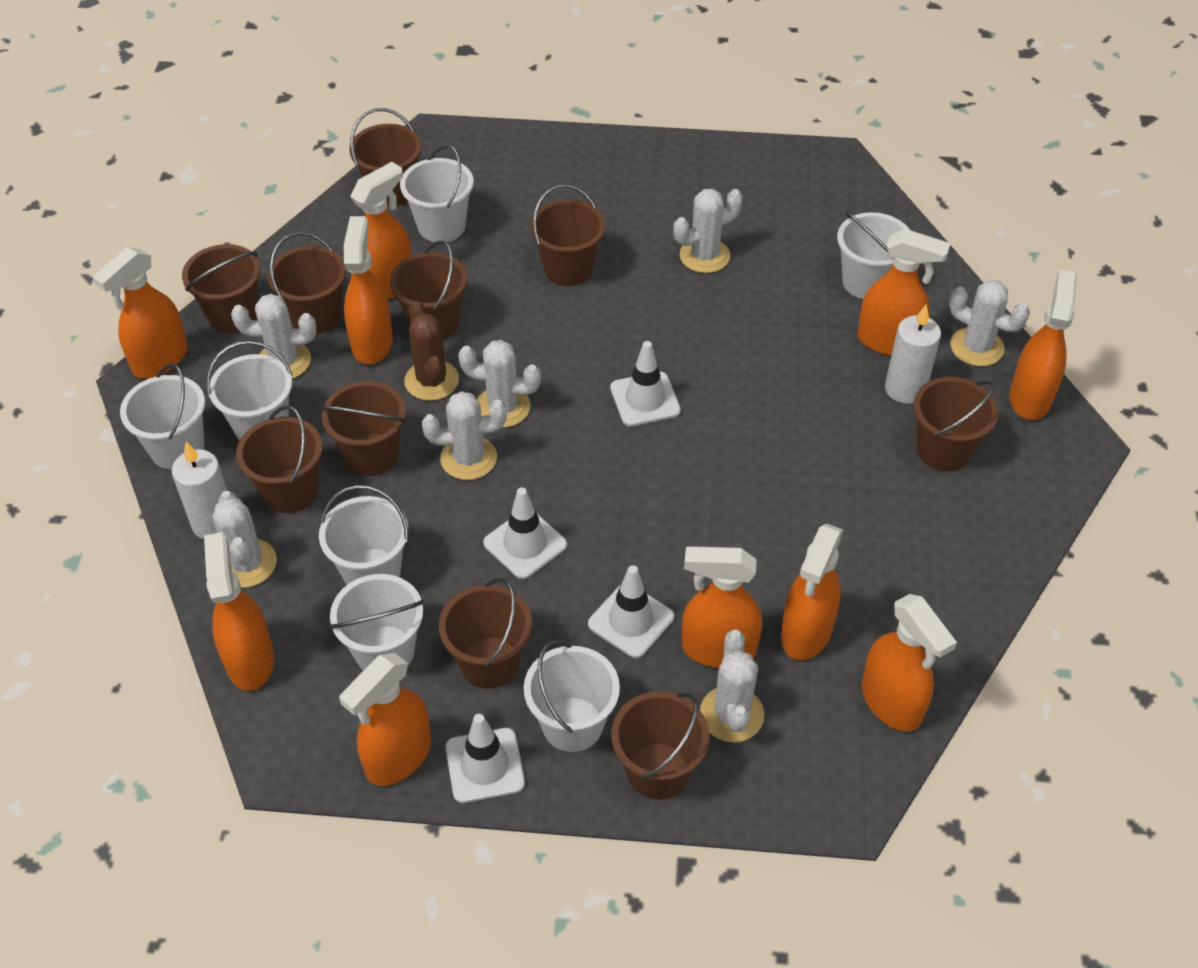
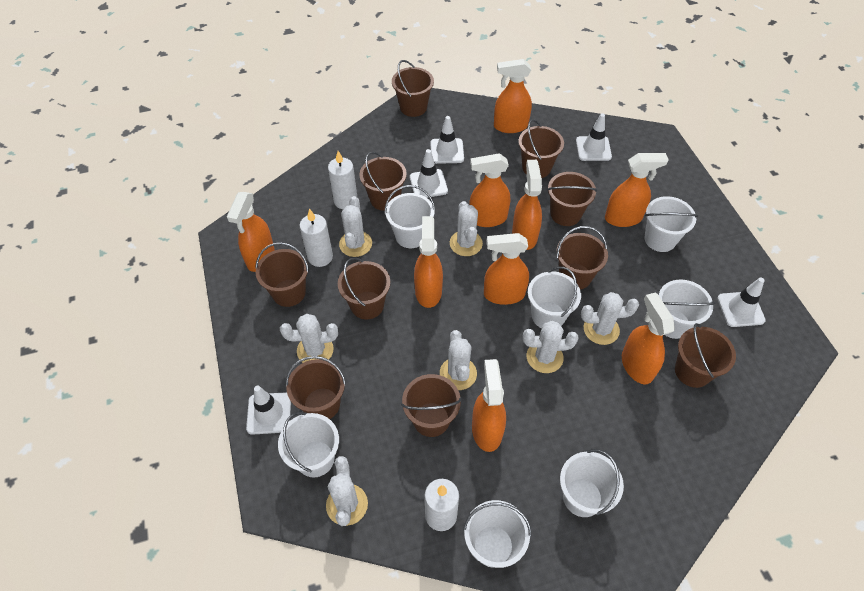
brown cactus: 1 -> 0
orange spray bottle: 10 -> 9
white candle: 2 -> 3
white traffic cone: 4 -> 5

